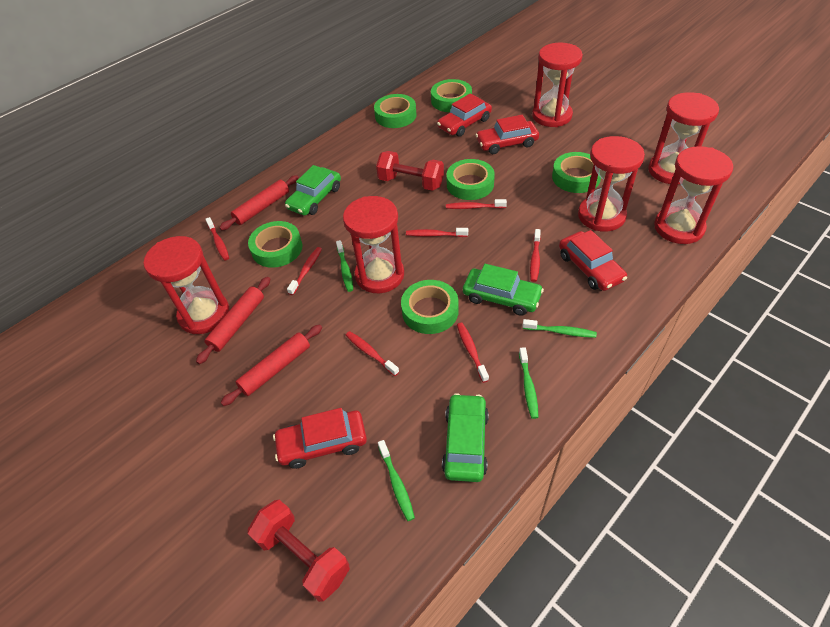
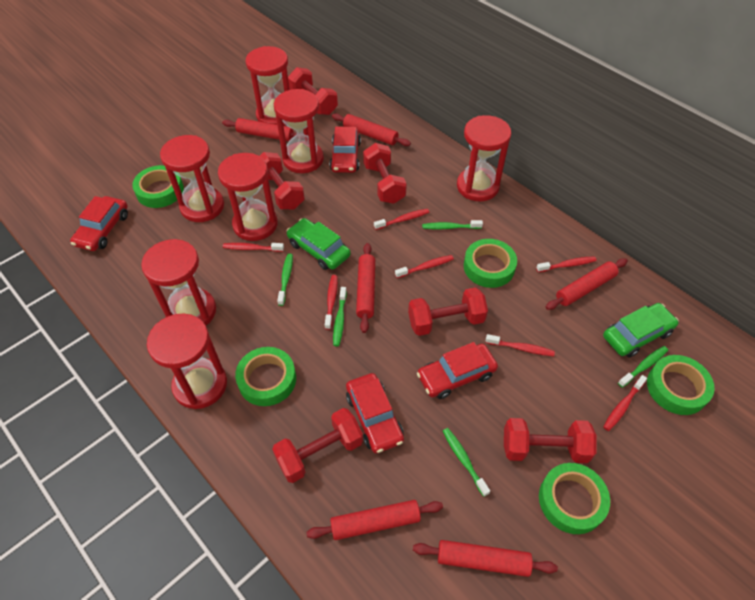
green car: 3 -> 2
green tape: 6 -> 5
green toothbrush: 4 -> 5
red dumbbell: 2 -> 6
red hourglass: 6 -> 7
red rolling pin: 3 -> 6

